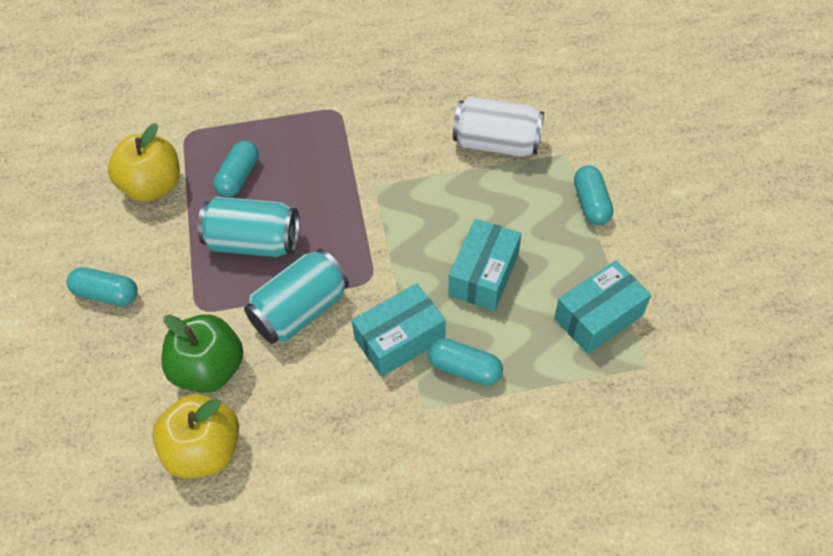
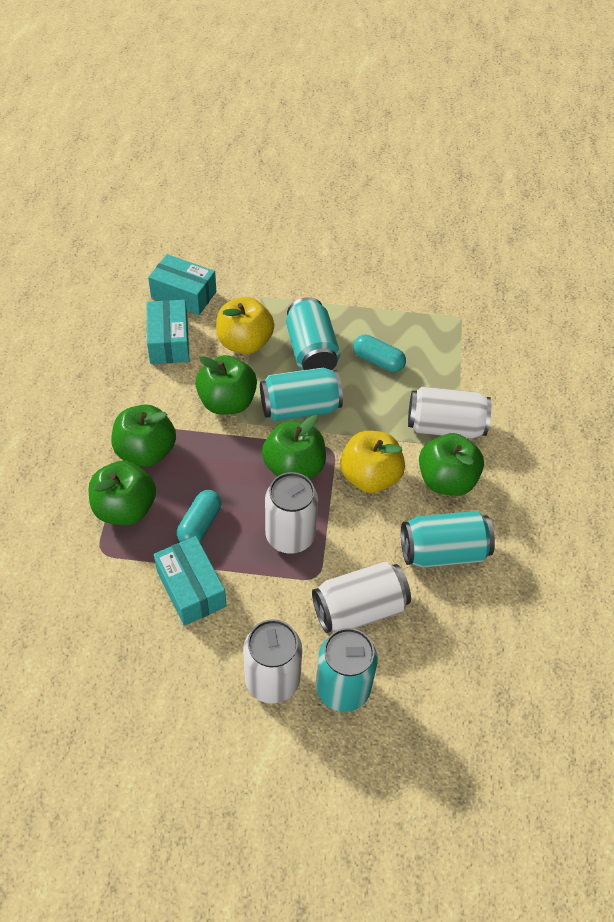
green apple: 1 -> 5
turquoise can: 2 -> 4
turquoise capsule: 4 -> 2
white can: 1 -> 4

